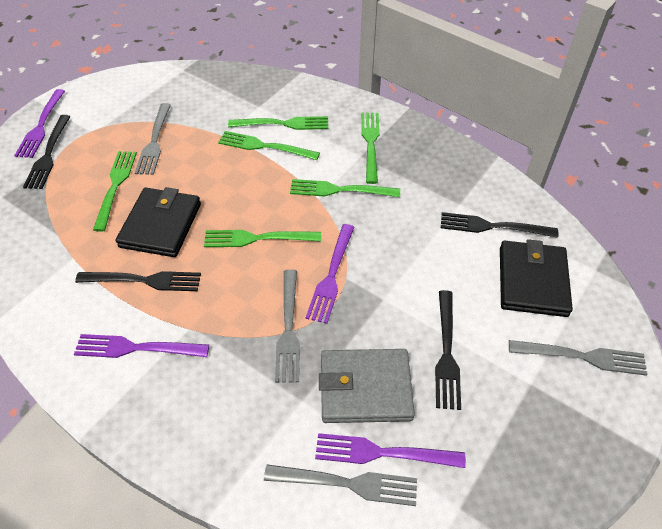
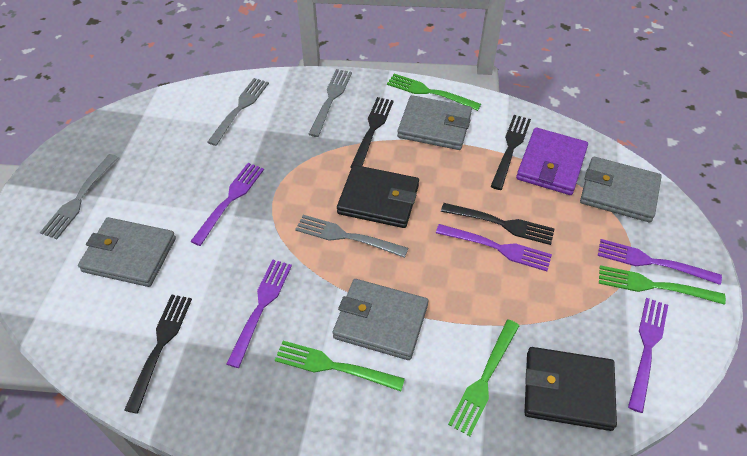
green fork: 6 -> 4
grey wallet: 1 -> 4
purple fork: 4 -> 5
purple wallet: 0 -> 1

